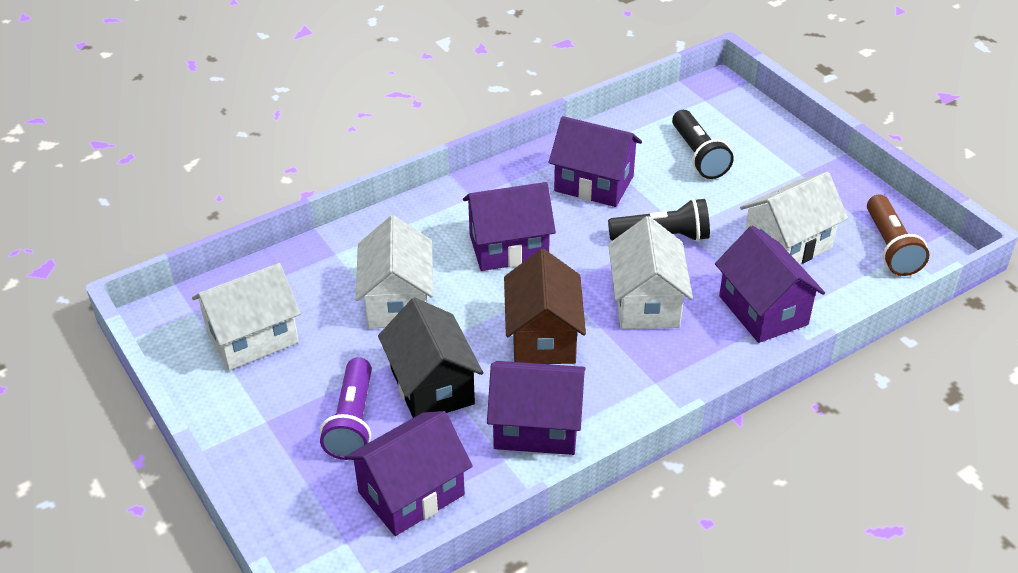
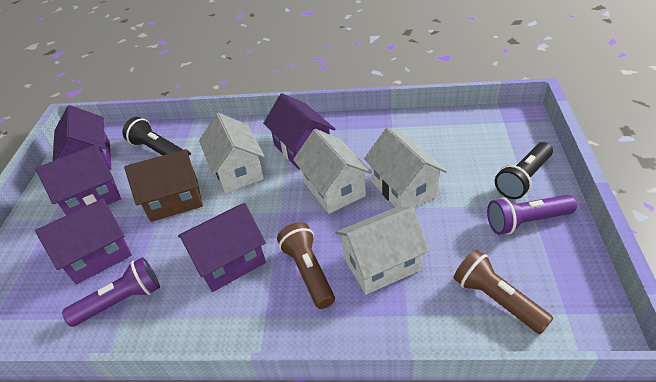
black house: 1 -> 0
brown flashlight: 1 -> 2
purple flashlight: 1 -> 2

